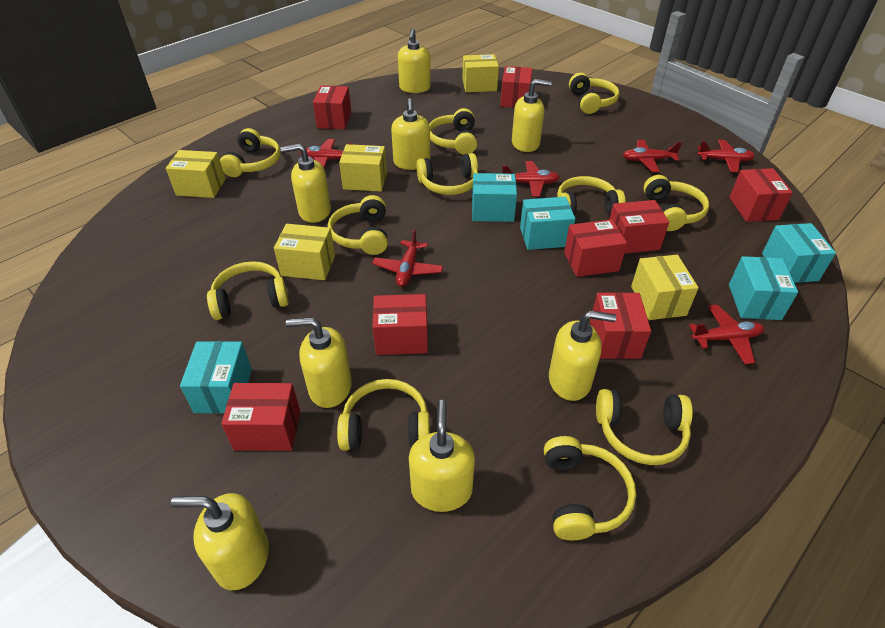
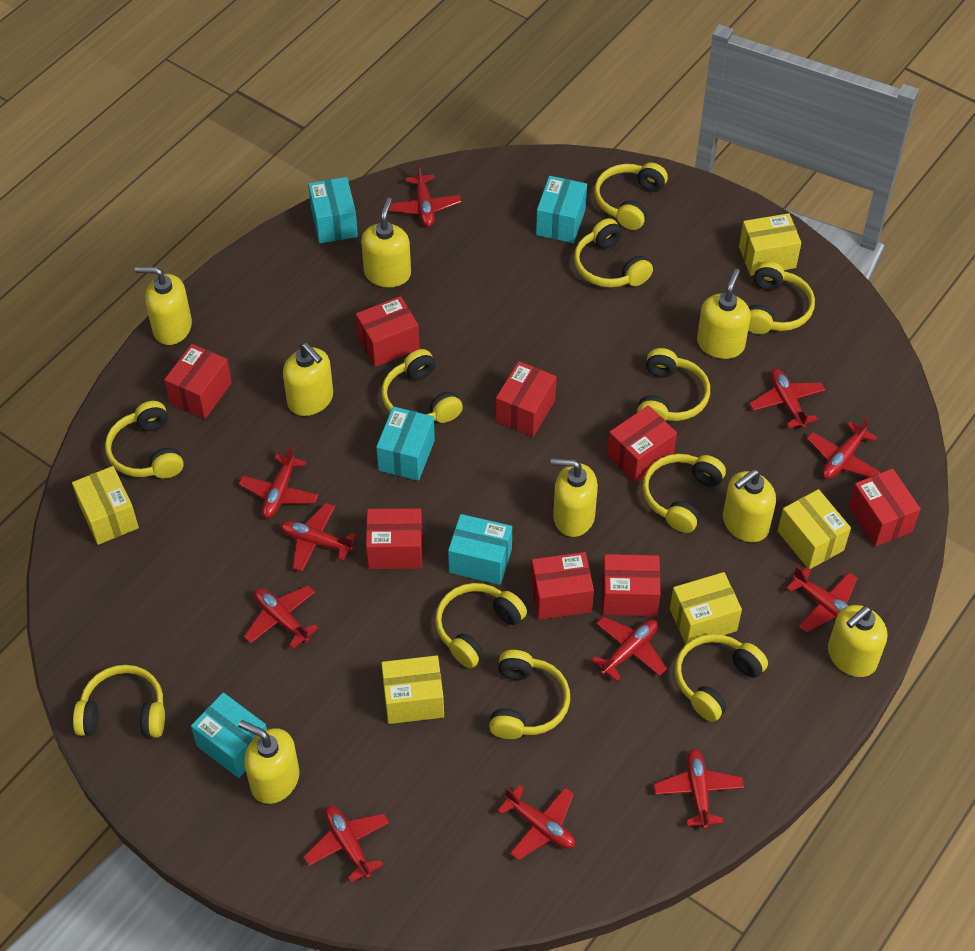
red plane: 6 -> 11

